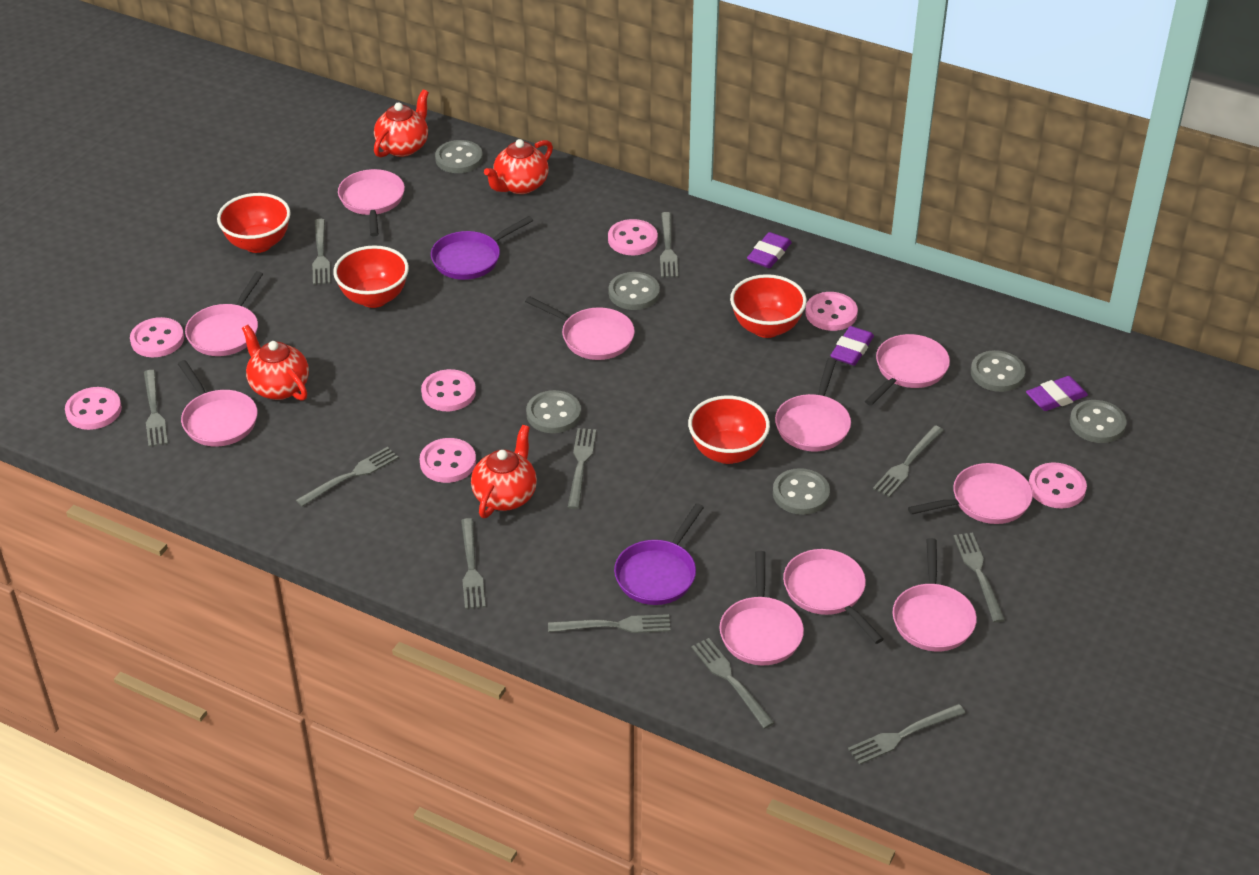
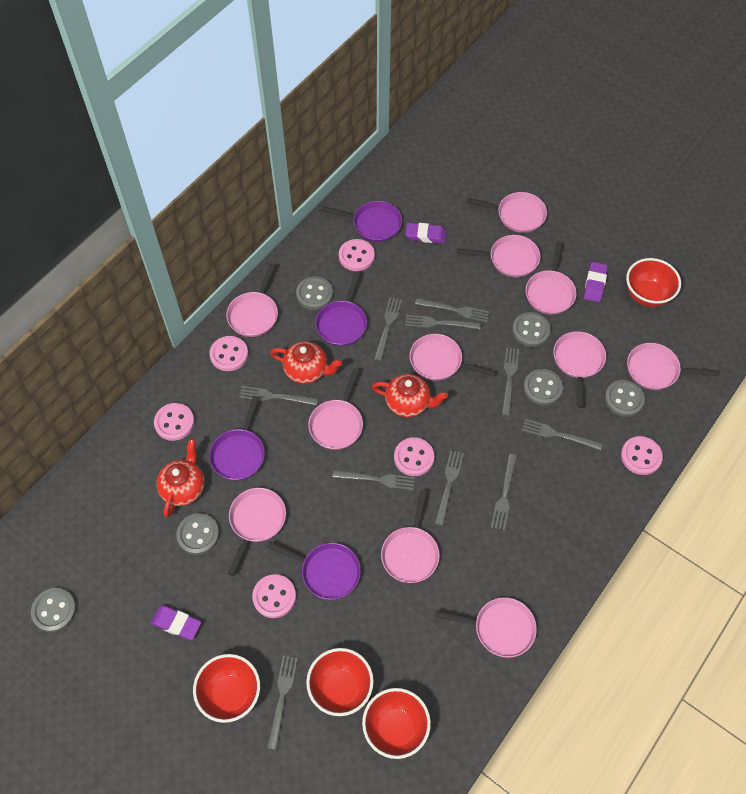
grey fork: 11 -> 10
pink button: 7 -> 6
pink pan: 10 -> 11
purple pan: 2 -> 4
red teapot: 4 -> 3

